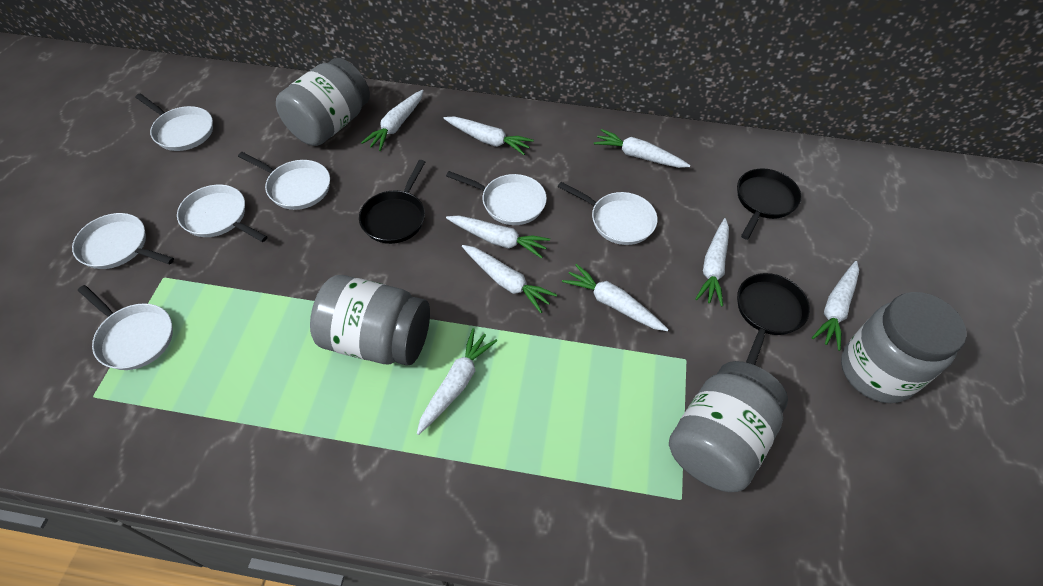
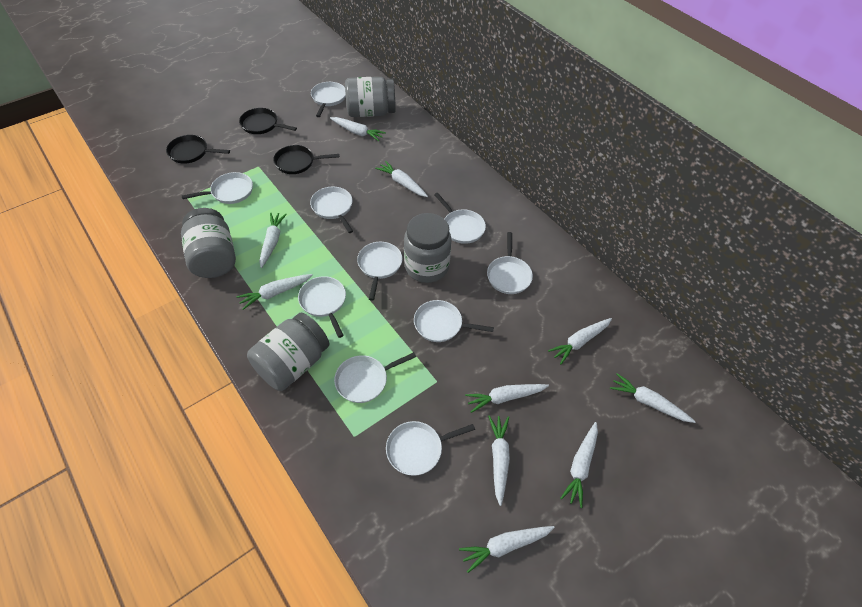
white carrot: 9 -> 10
white pan: 7 -> 10

